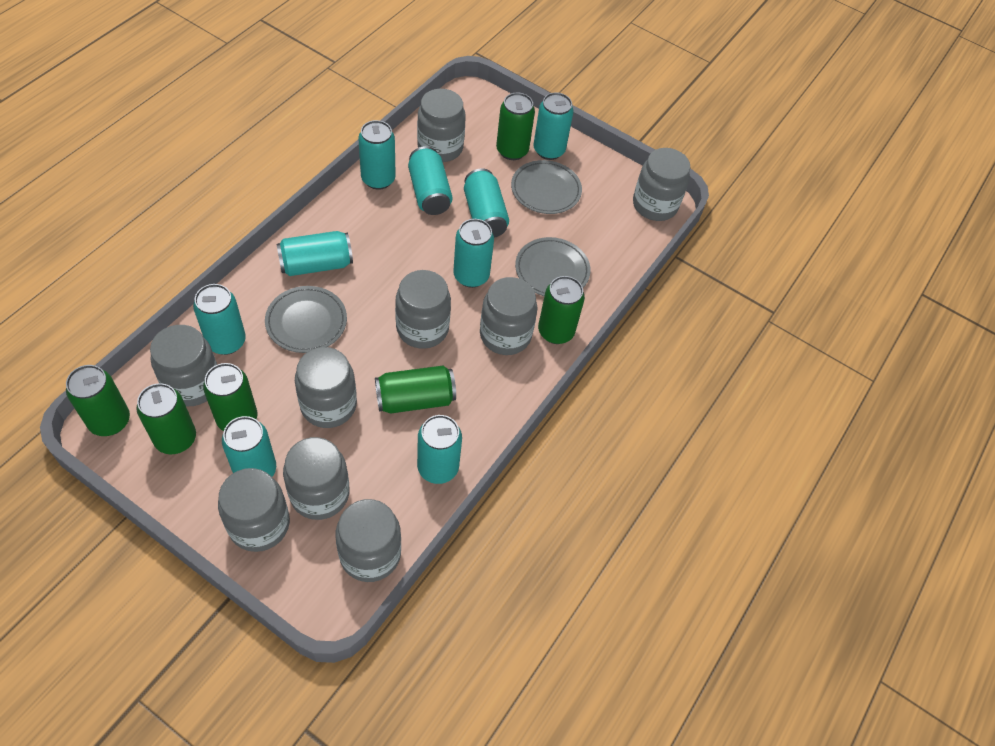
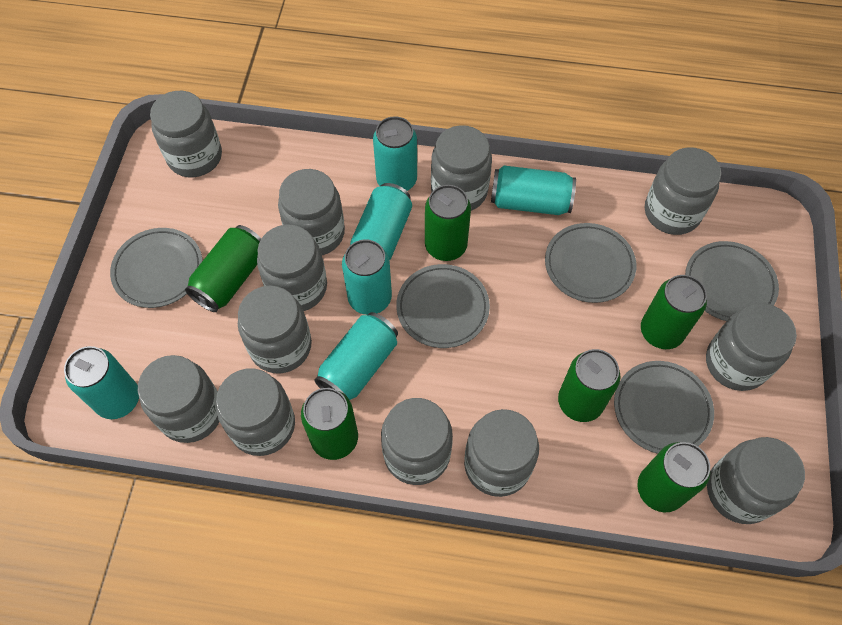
grey jar: 9 -> 12
grey plate: 3 -> 5
turquoise can: 9 -> 6

